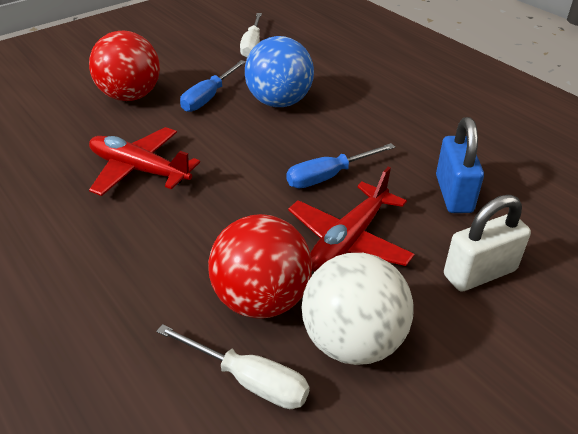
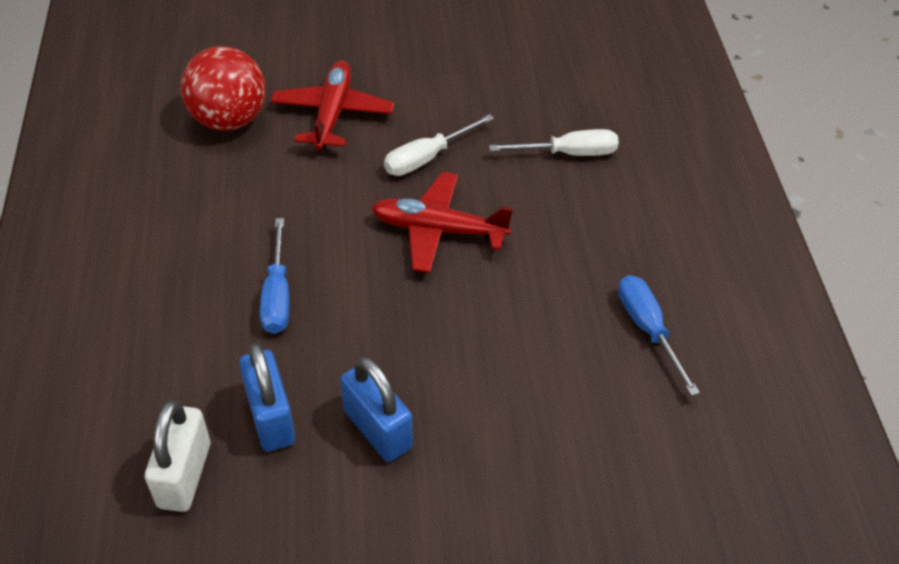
blue ball: 1 -> 0
blue padlock: 1 -> 2
red ball: 2 -> 1
white ball: 1 -> 0

